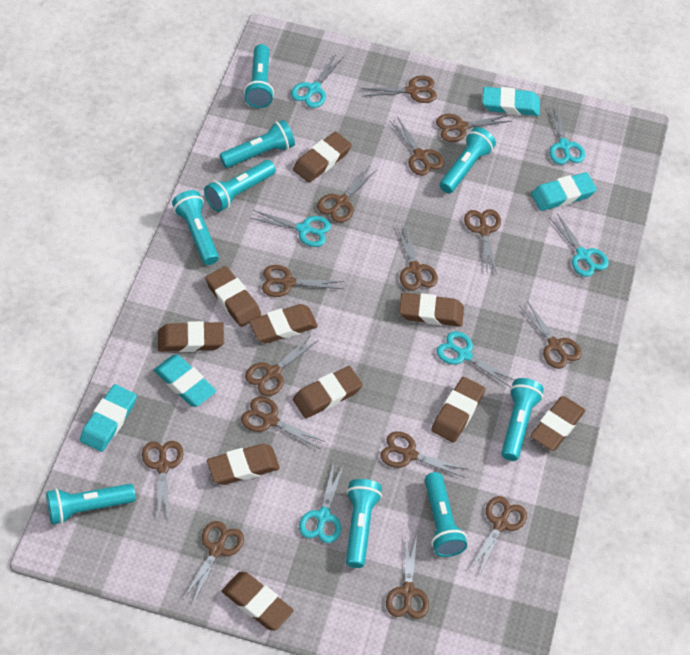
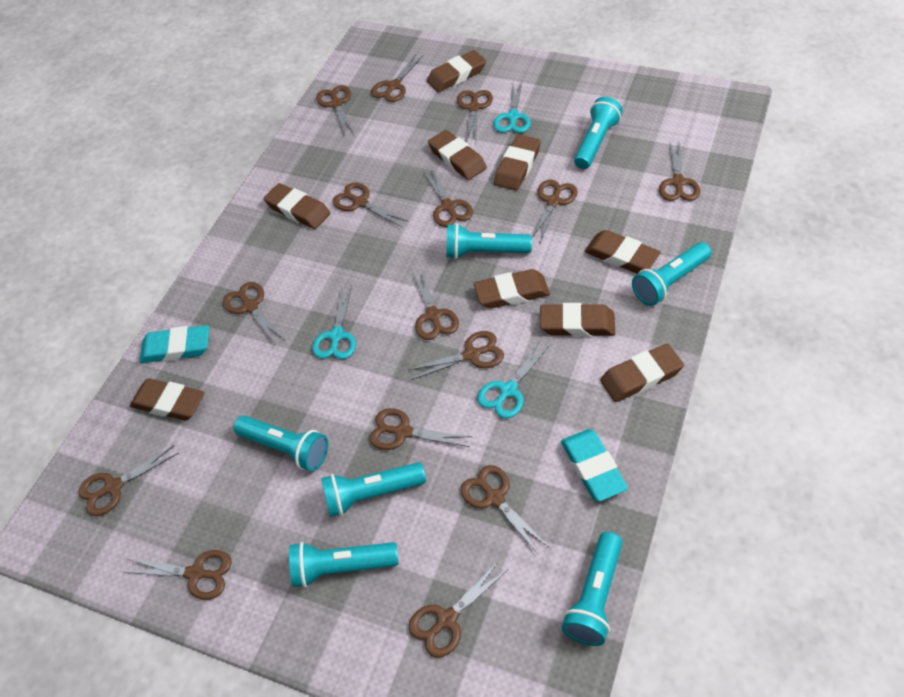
brown eraser: 10 -> 9
turquoise eraser: 4 -> 2
turquoise flashlight: 9 -> 7
turquoise scissors: 6 -> 3

